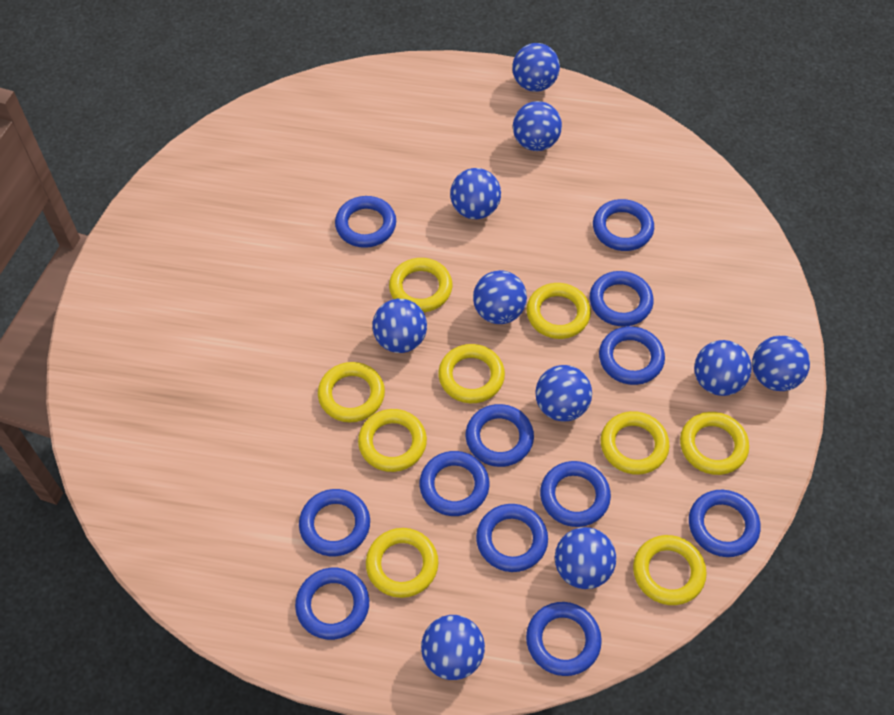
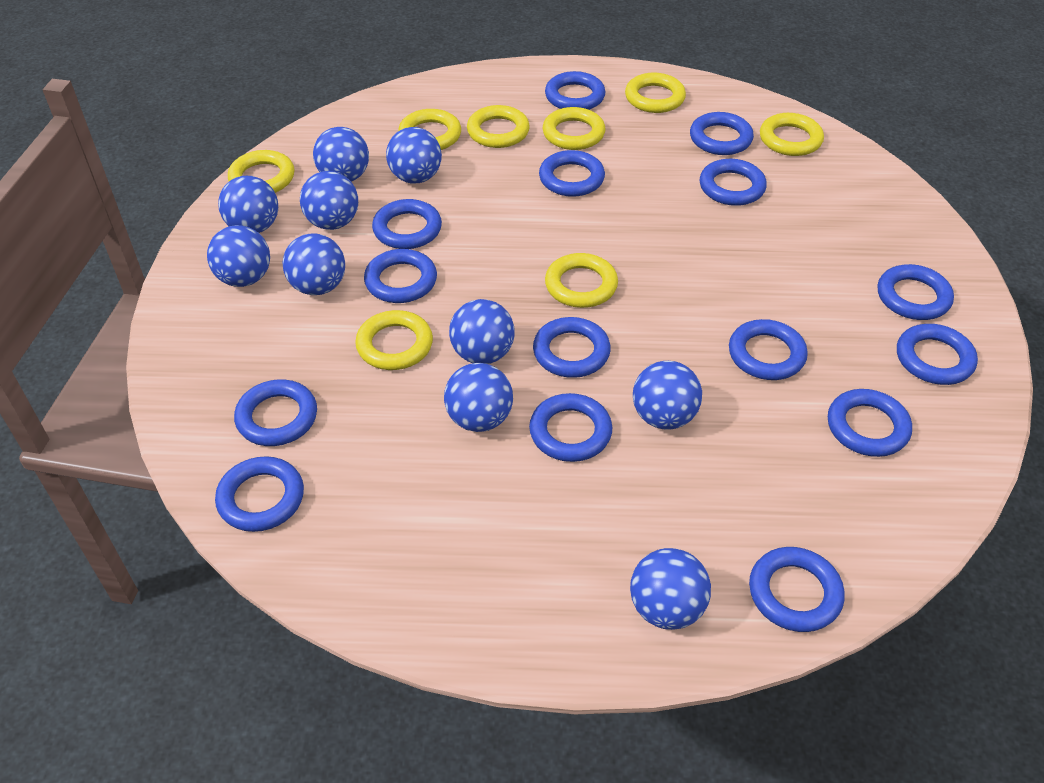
blue ring: 12 -> 15
yellow ring: 9 -> 8

